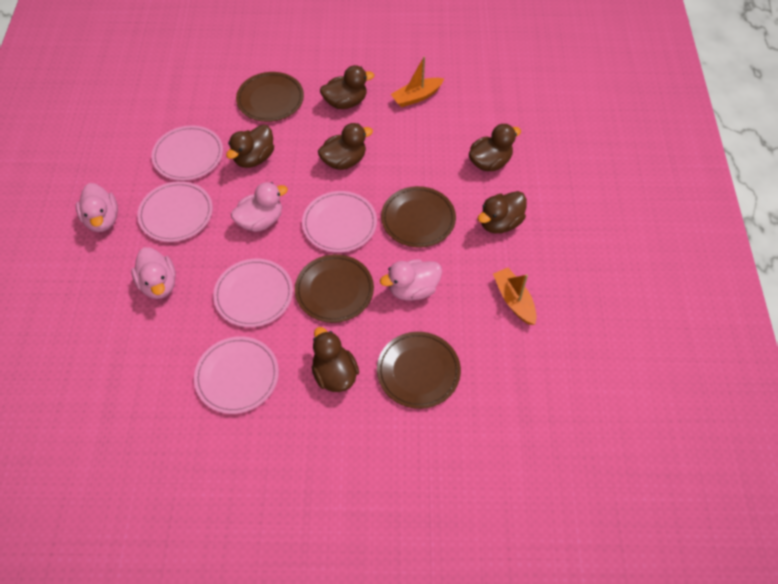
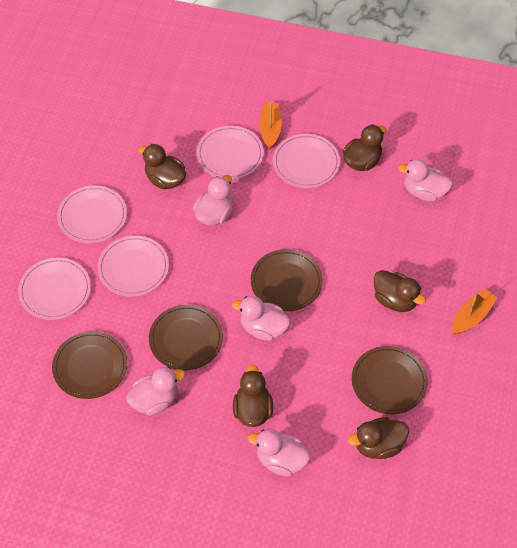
brown duck: 6 -> 5
pink duck: 4 -> 5

